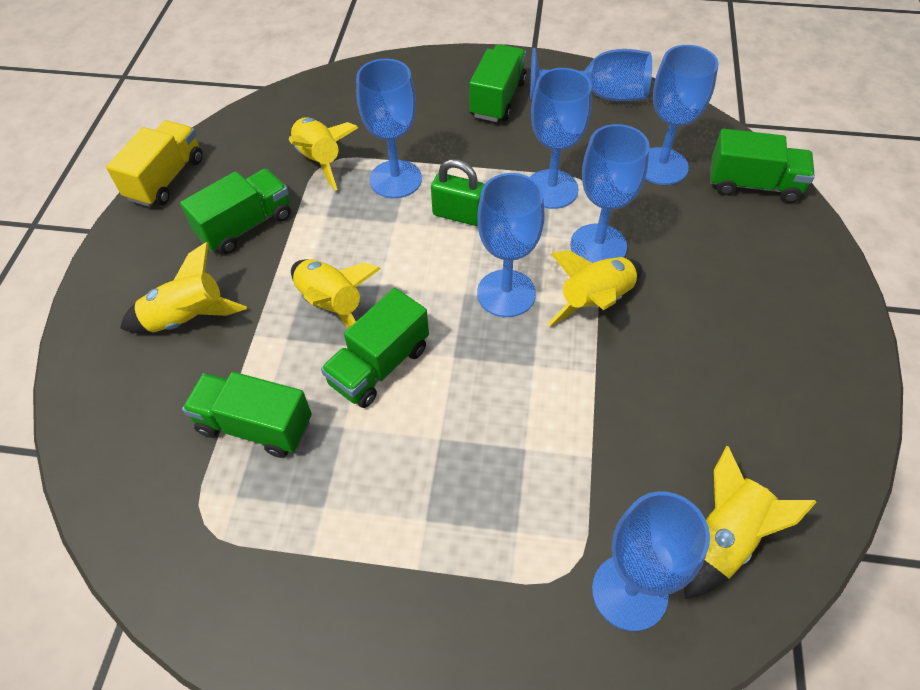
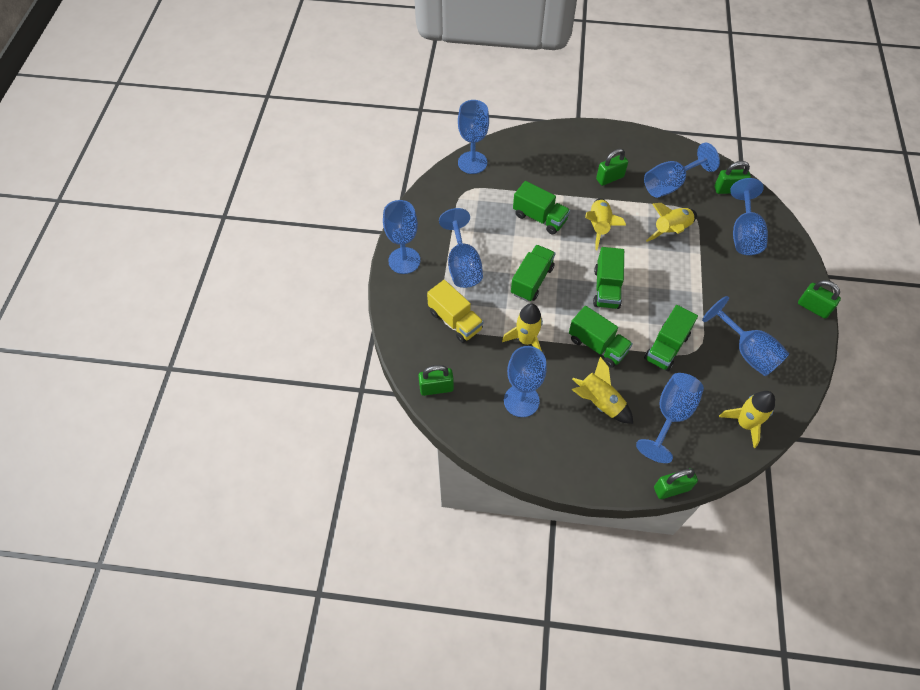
blue goblet: 7 -> 8
green padlock: 1 -> 5

